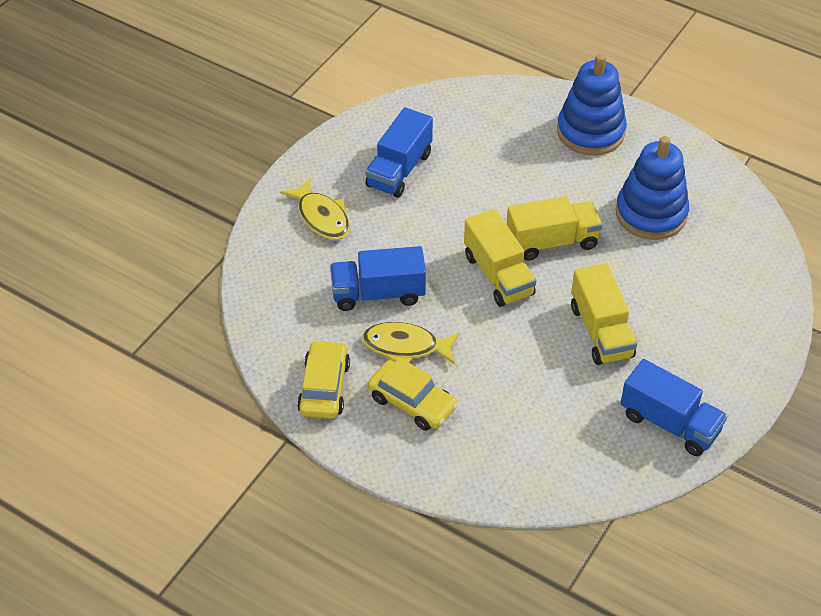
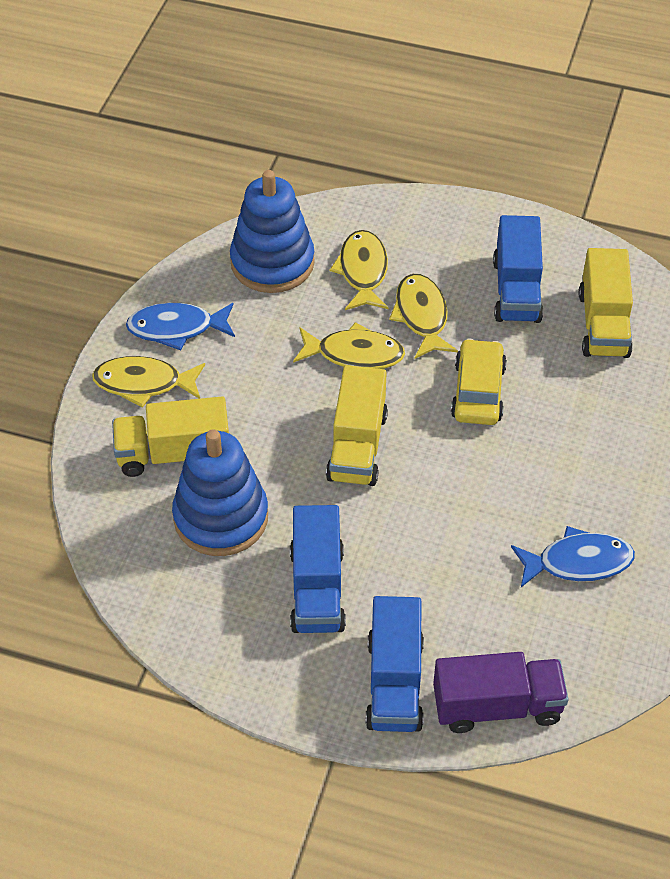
blue fish: 0 -> 2
purple truck: 0 -> 1
yellow car: 2 -> 1
yellow fish: 2 -> 4

